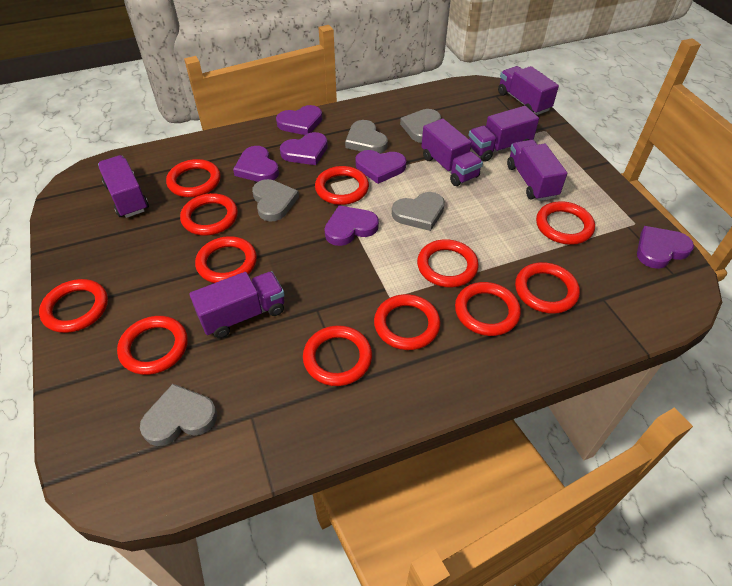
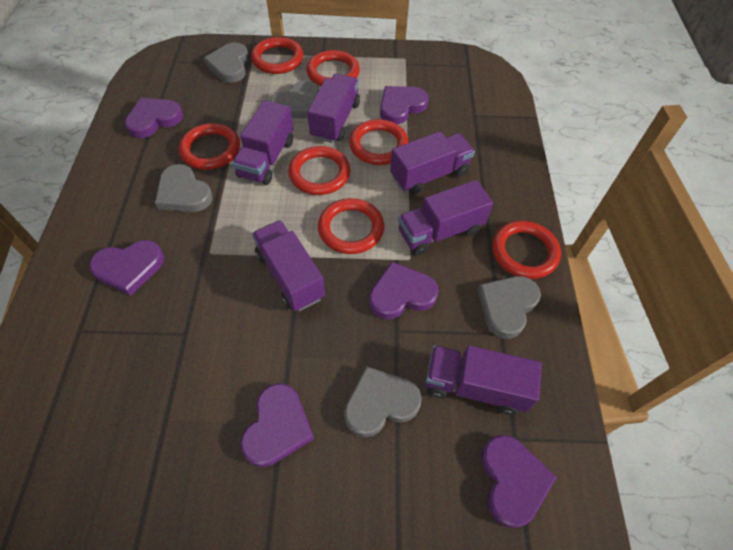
red ring: 12 -> 7

